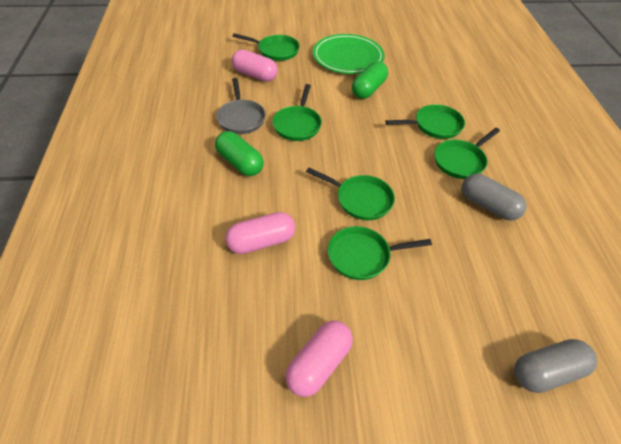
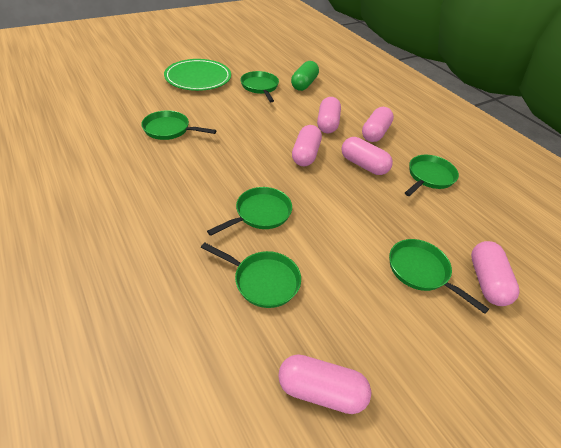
green capsule: 2 -> 1
grey capsule: 2 -> 0
grey pan: 1 -> 0
pink capsule: 3 -> 6

